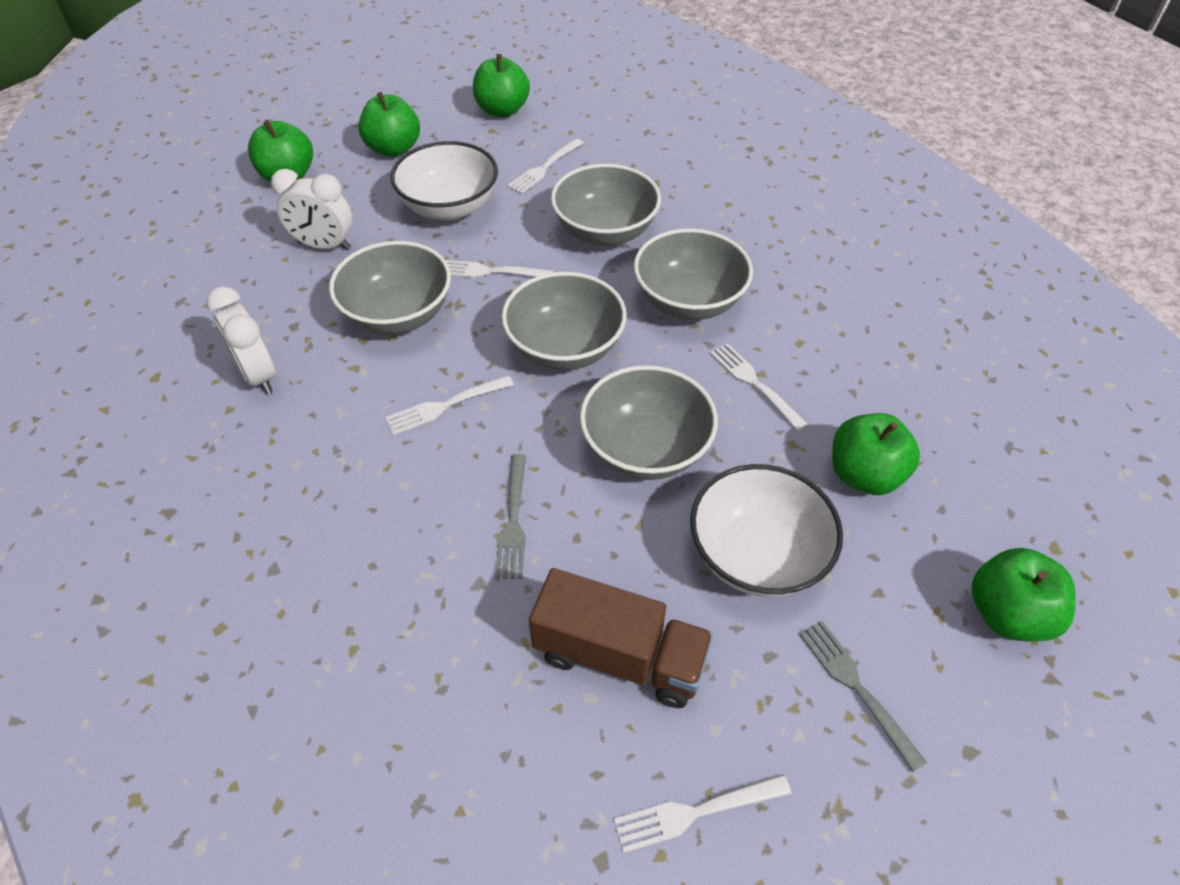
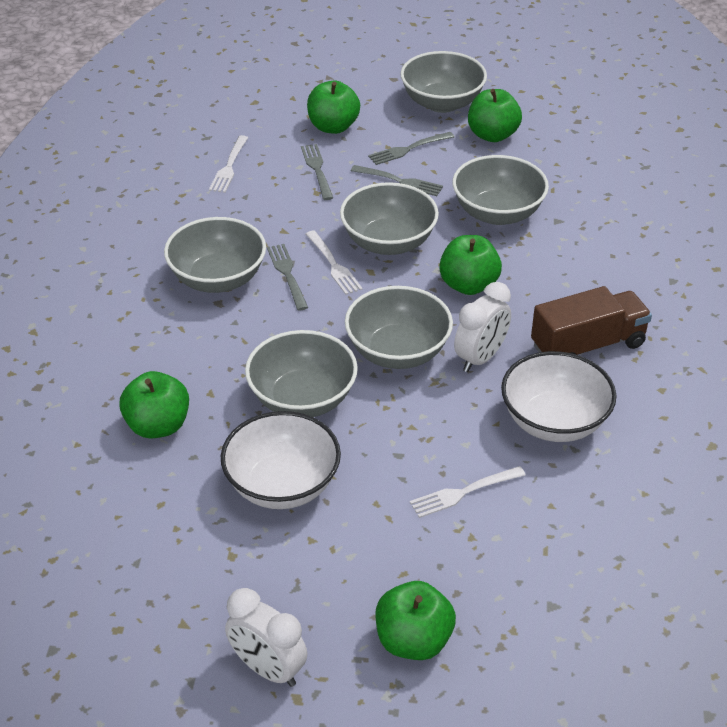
grey bowl: 5 -> 6
grey fork: 2 -> 4
white fork: 5 -> 3

